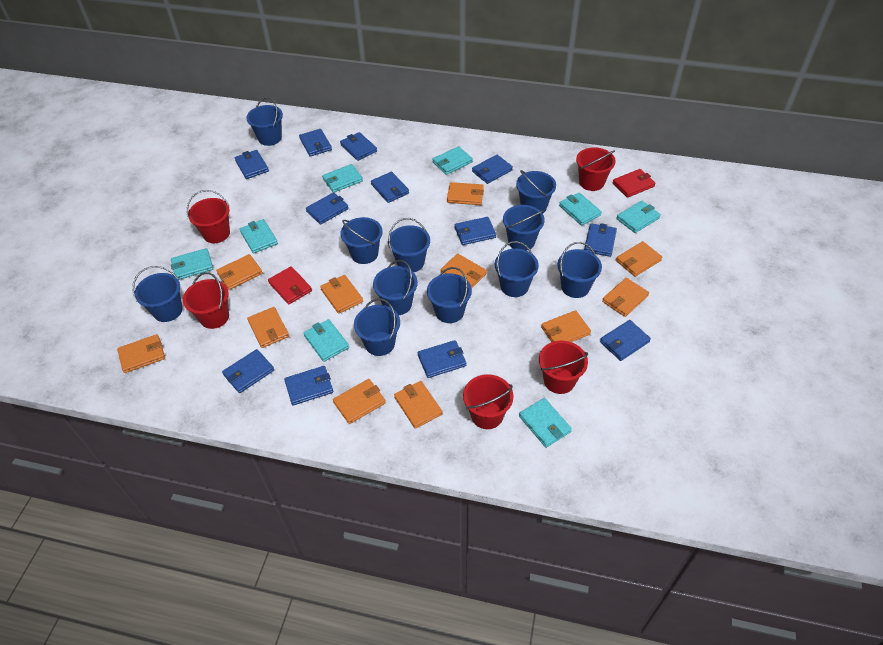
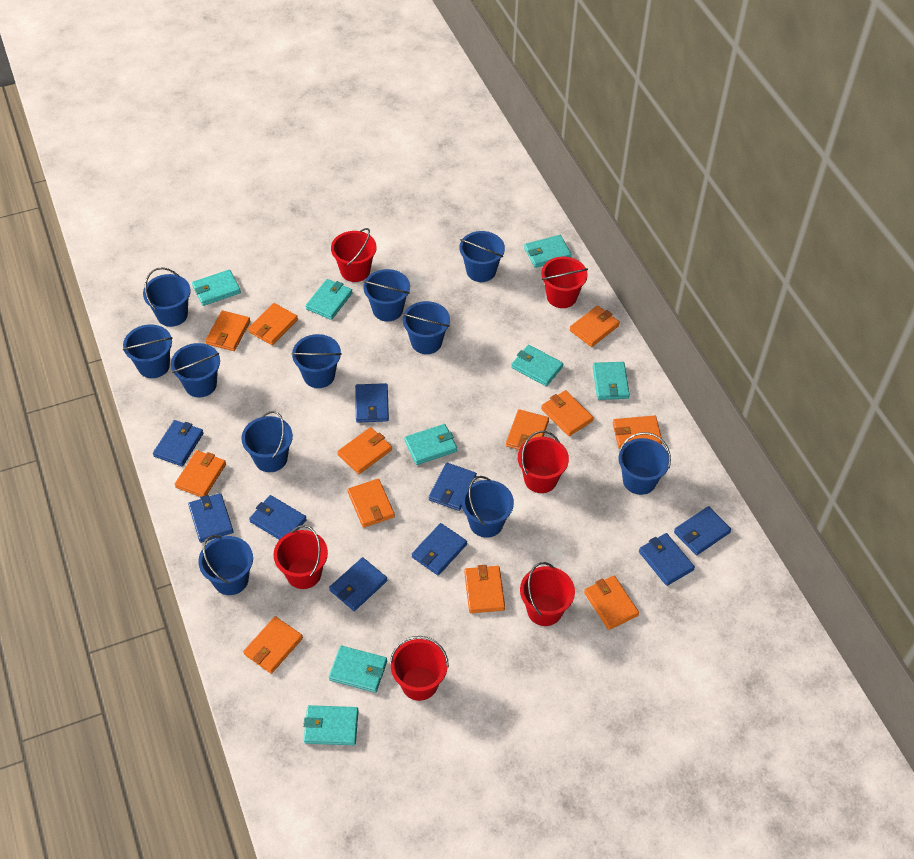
blue wallet: 12 -> 9
orange wallet: 11 -> 12
red bucket: 5 -> 6
red wallet: 2 -> 0

